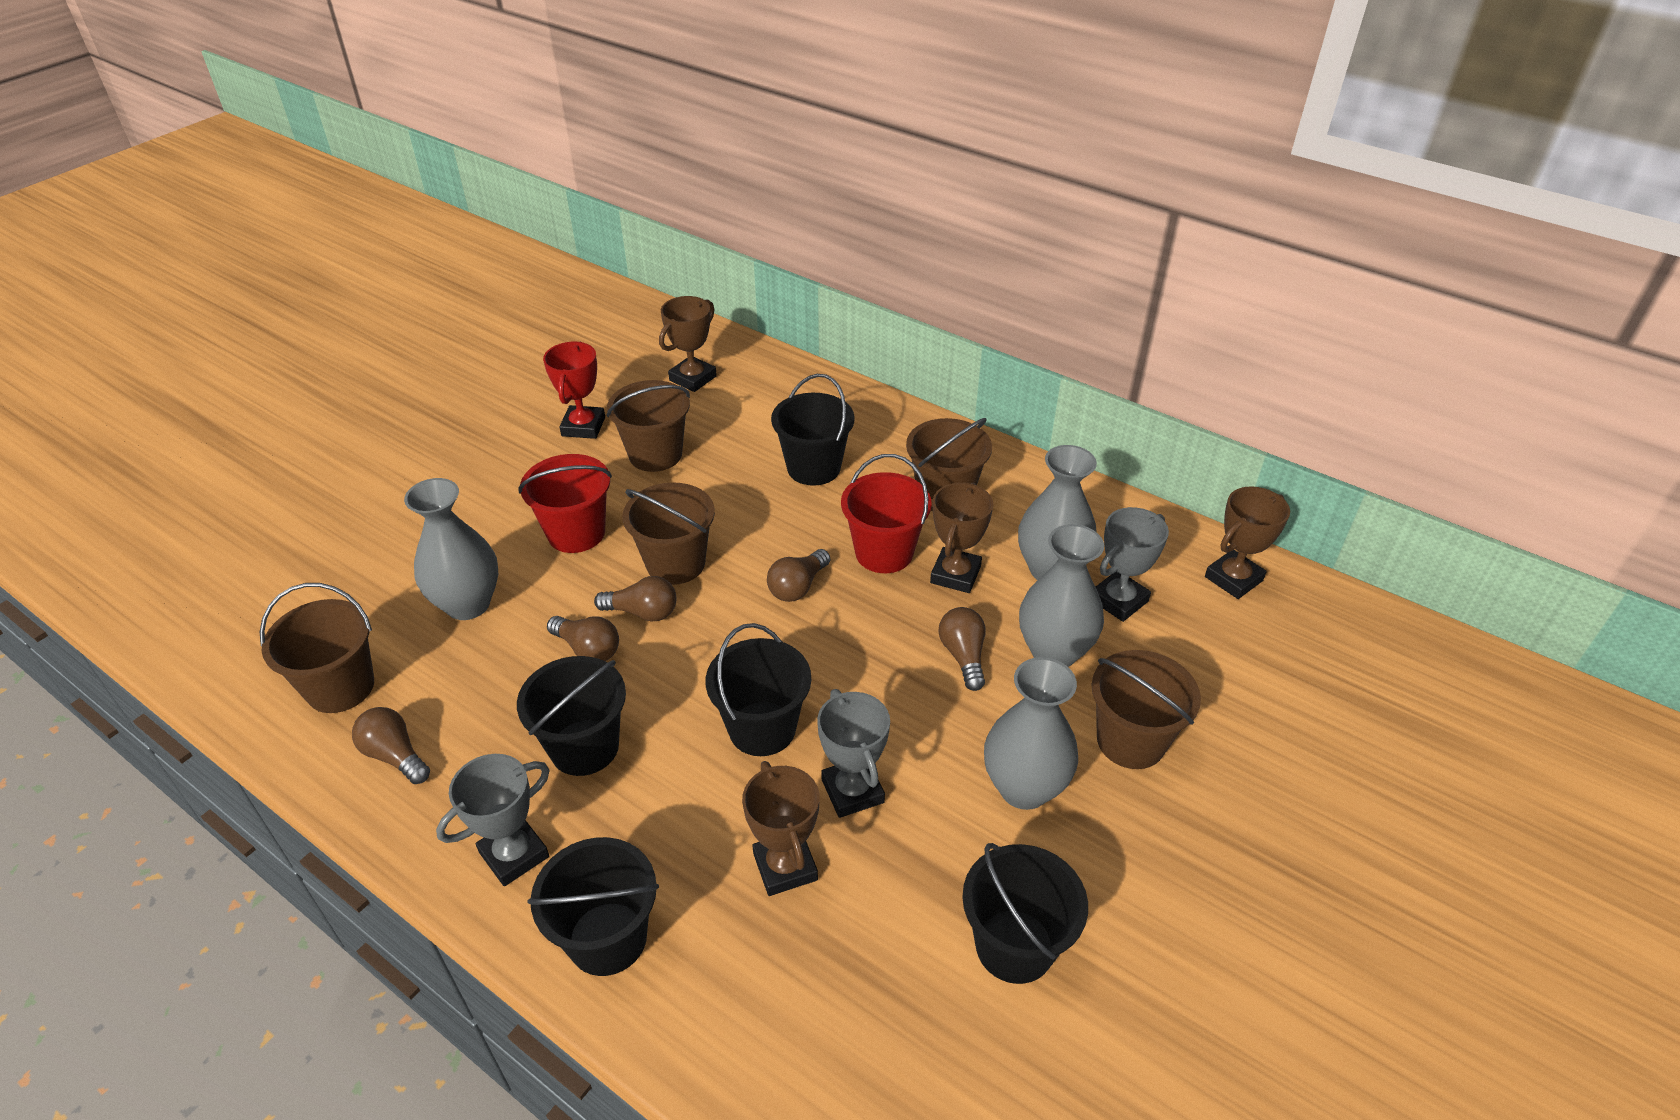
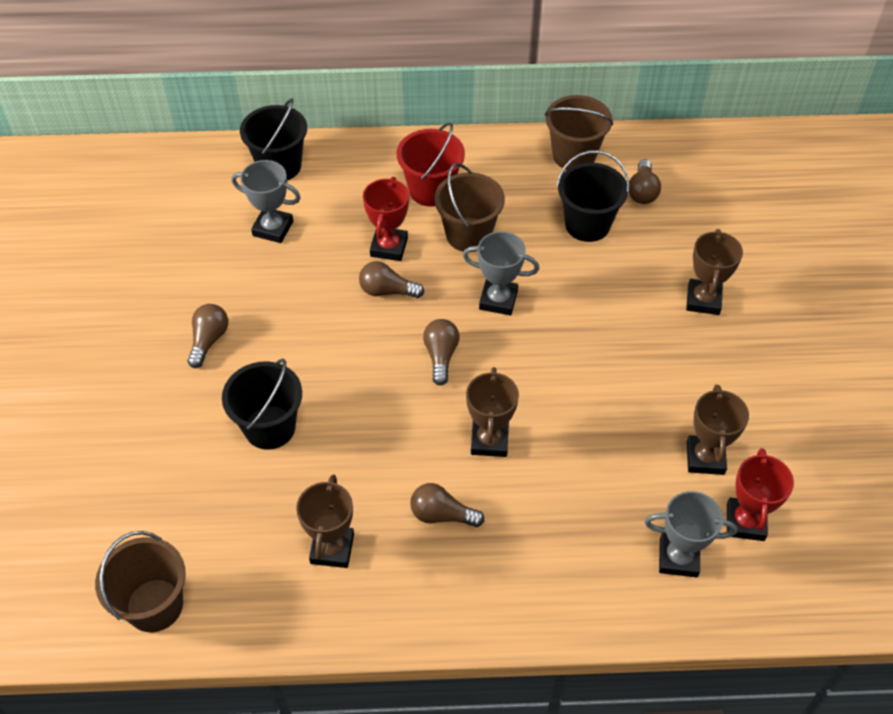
black bucket: 5 -> 3
brown bucket: 5 -> 3
grey vase: 4 -> 0
red bucket: 2 -> 1
red trophy: 1 -> 2

